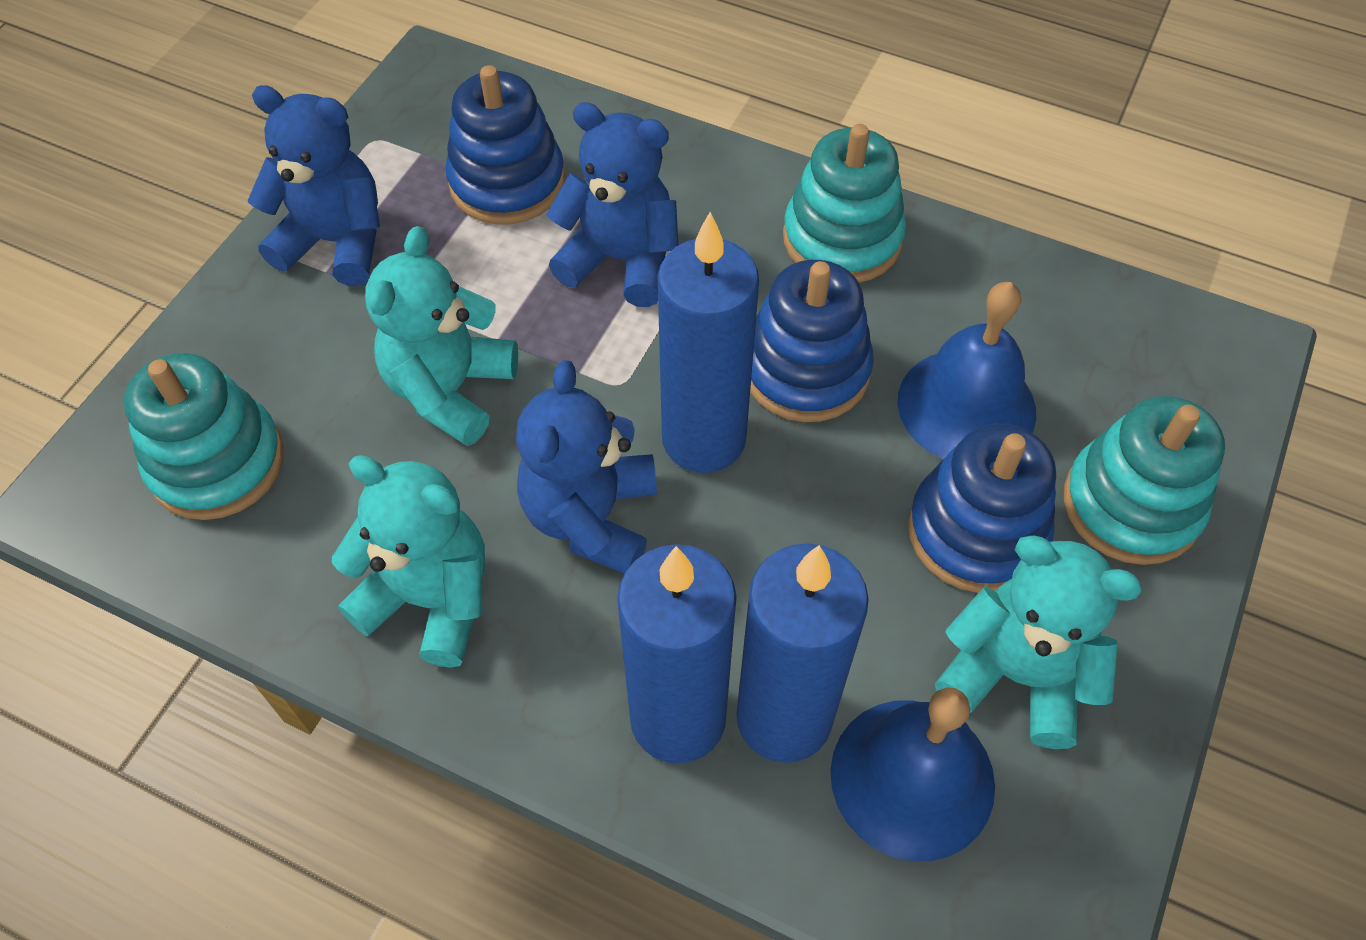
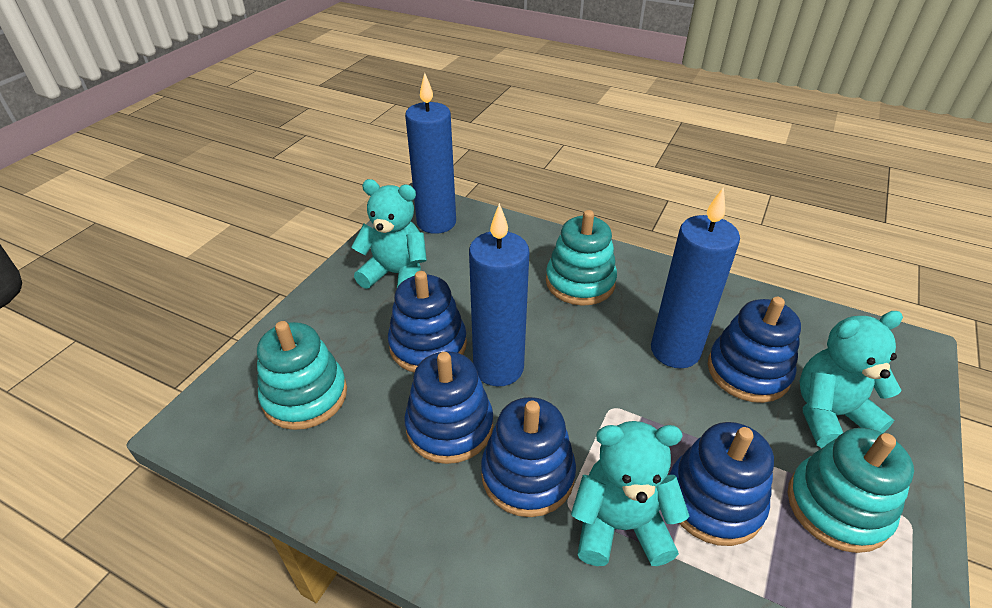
blue bell: 2 -> 0
blue stacking toy: 3 -> 5
blue teddy bear: 3 -> 0

